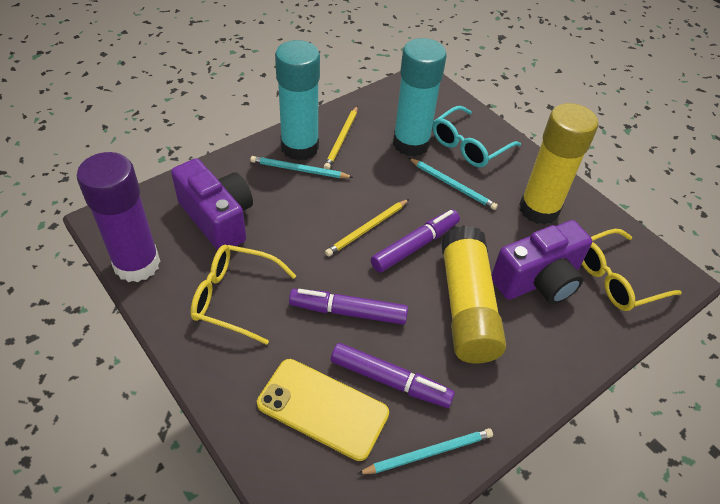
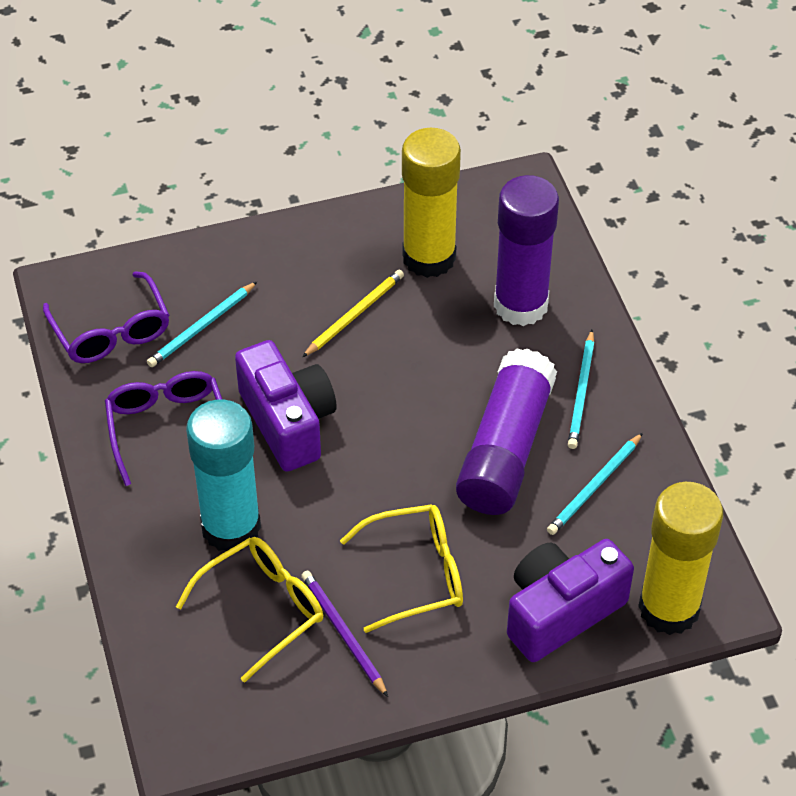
purple glasses: 0 -> 2
purple glue stick: 1 -> 2
purple marker: 3 -> 0
purple pencil: 0 -> 1
turquoise glasses: 1 -> 0
turquoise glue stick: 2 -> 1
yellow pencil: 2 -> 1
yellow phone: 1 -> 0

